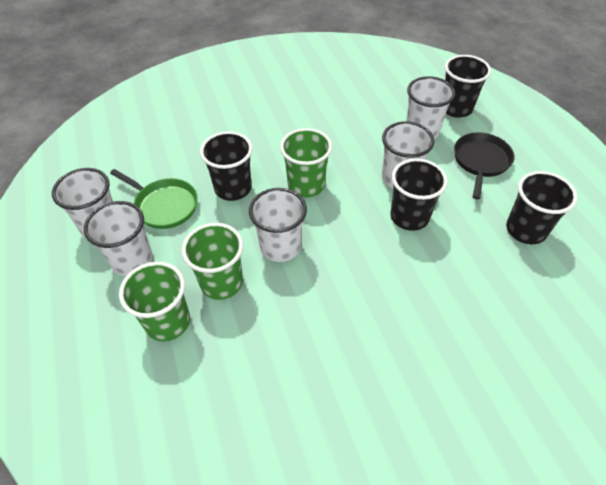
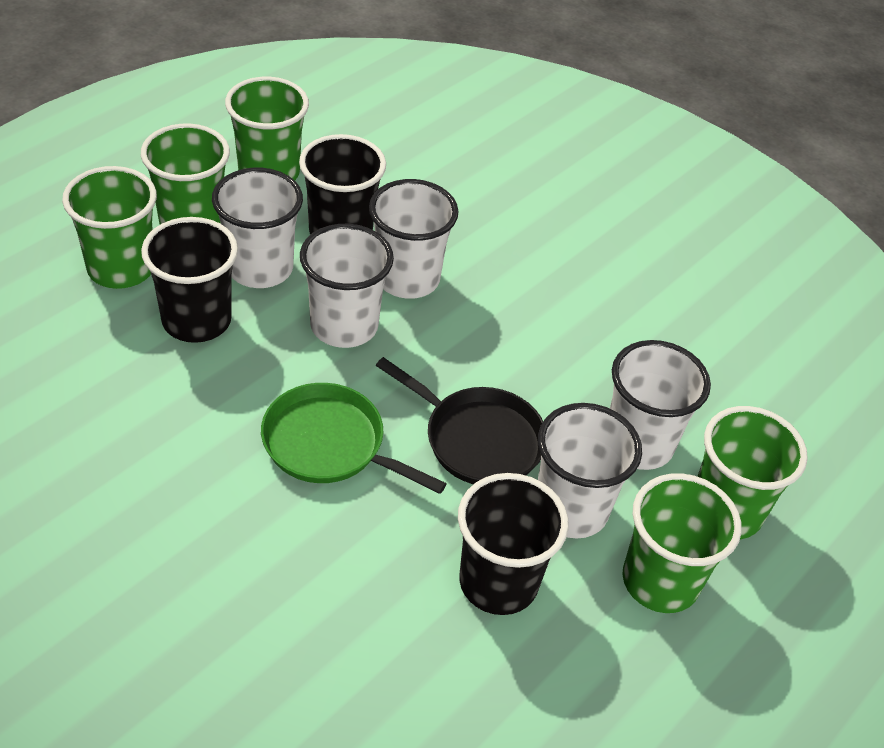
black cup: 4 -> 3
green cup: 3 -> 5

